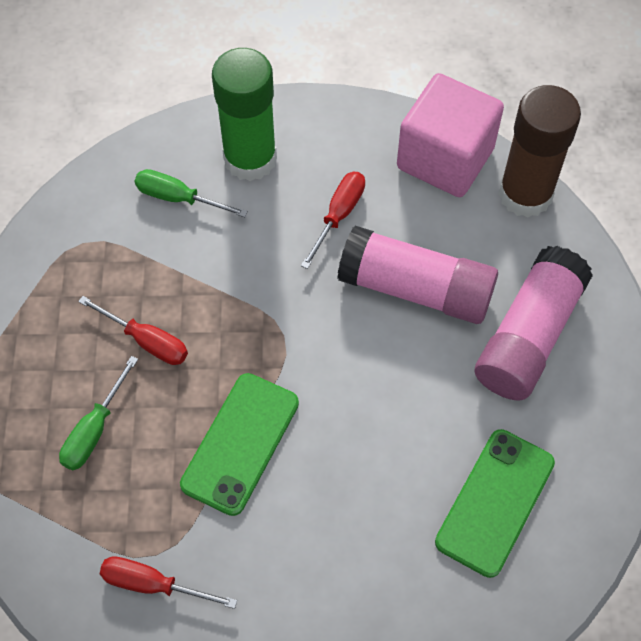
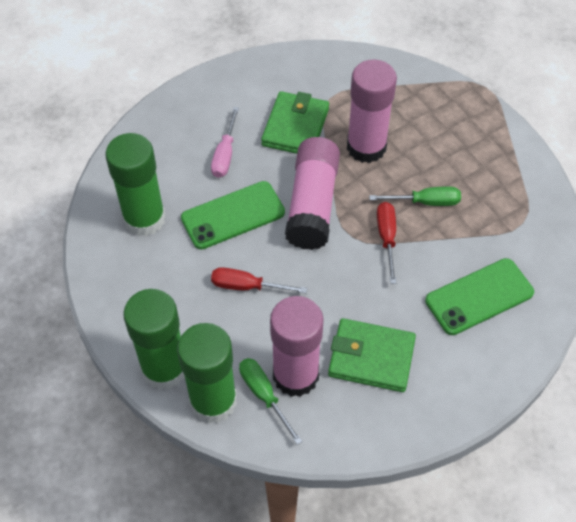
brown glue stick: 1 -> 0
green glue stick: 1 -> 3
green wallet: 0 -> 2
pink cube: 1 -> 0
pink glue stick: 2 -> 3
pink screwdriver: 0 -> 1
red screwdriver: 3 -> 2

